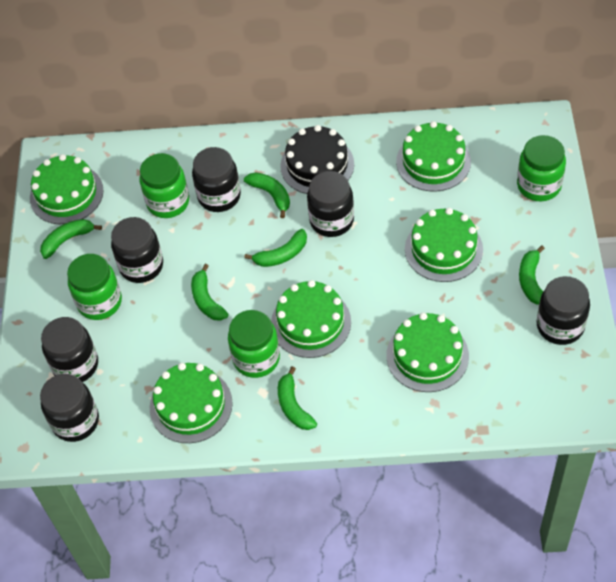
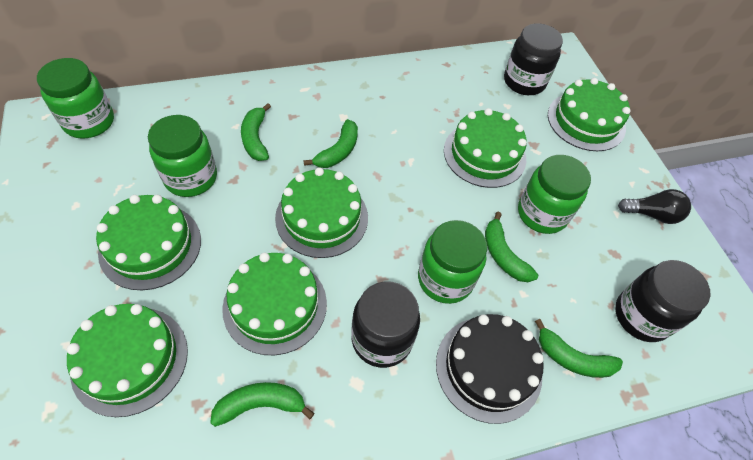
black jar: 6 -> 3
black light bulb: 0 -> 1
green banana: 6 -> 5

